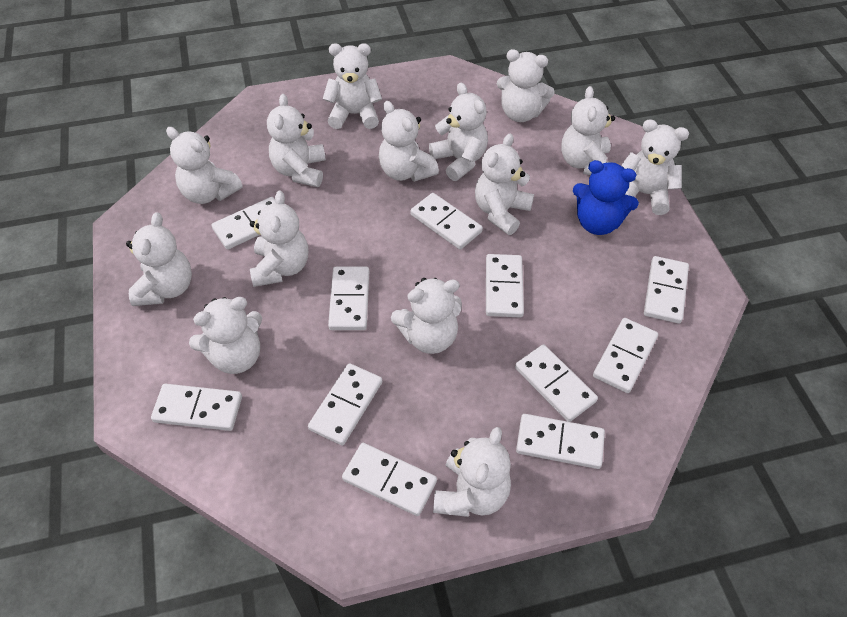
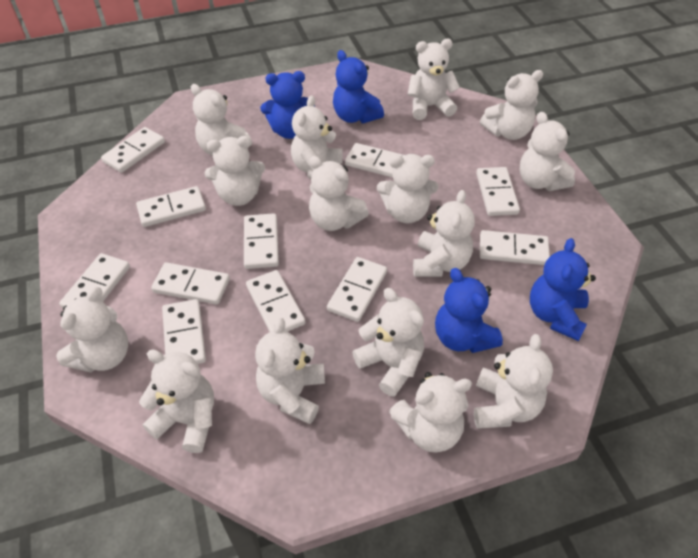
blue teddy bear: 1 -> 4
white teddy bear: 14 -> 15

